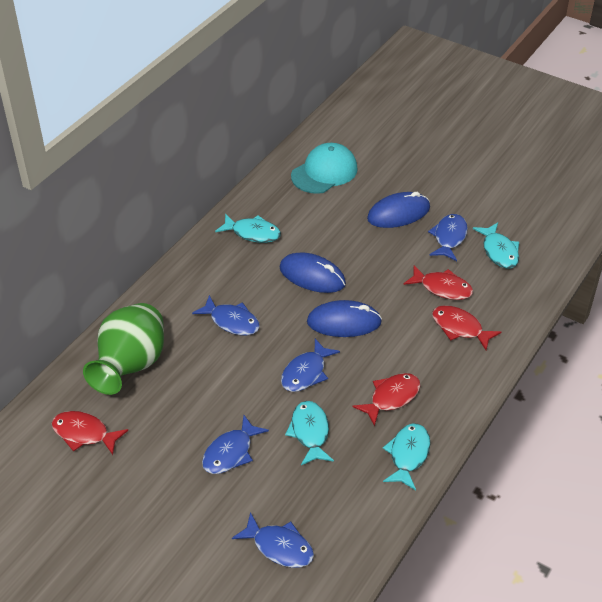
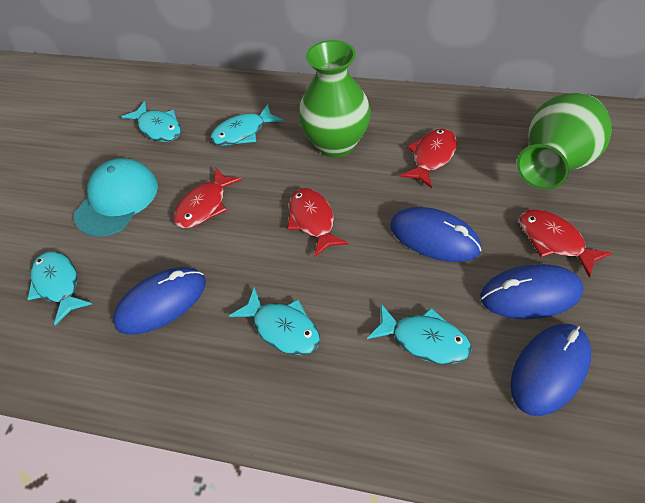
blue fish: 5 -> 0
blue mouse: 3 -> 4
green vase: 1 -> 2
turquoise fish: 4 -> 5

